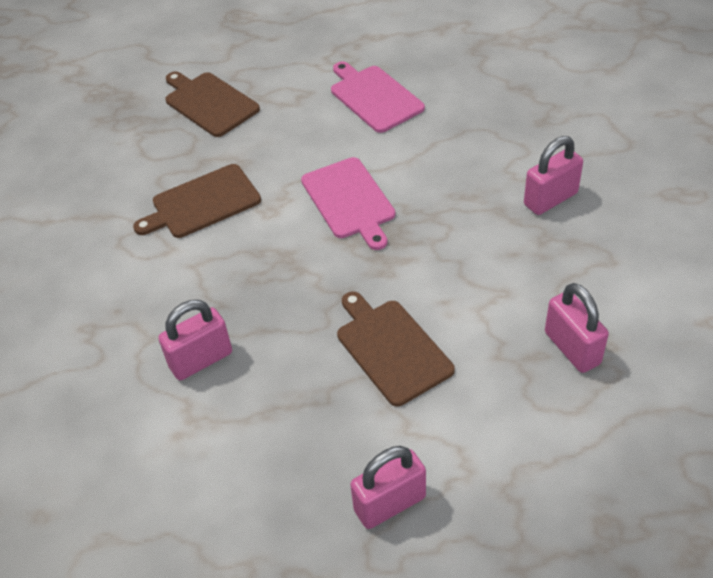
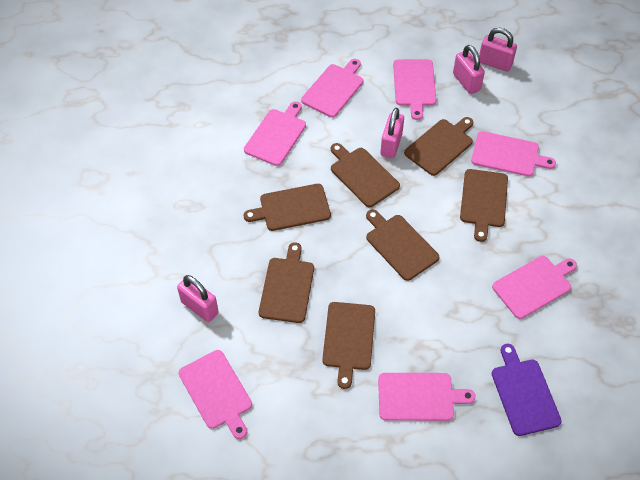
brown cutting board: 3 -> 7
pink cutting board: 2 -> 7
purple cutting board: 0 -> 1

